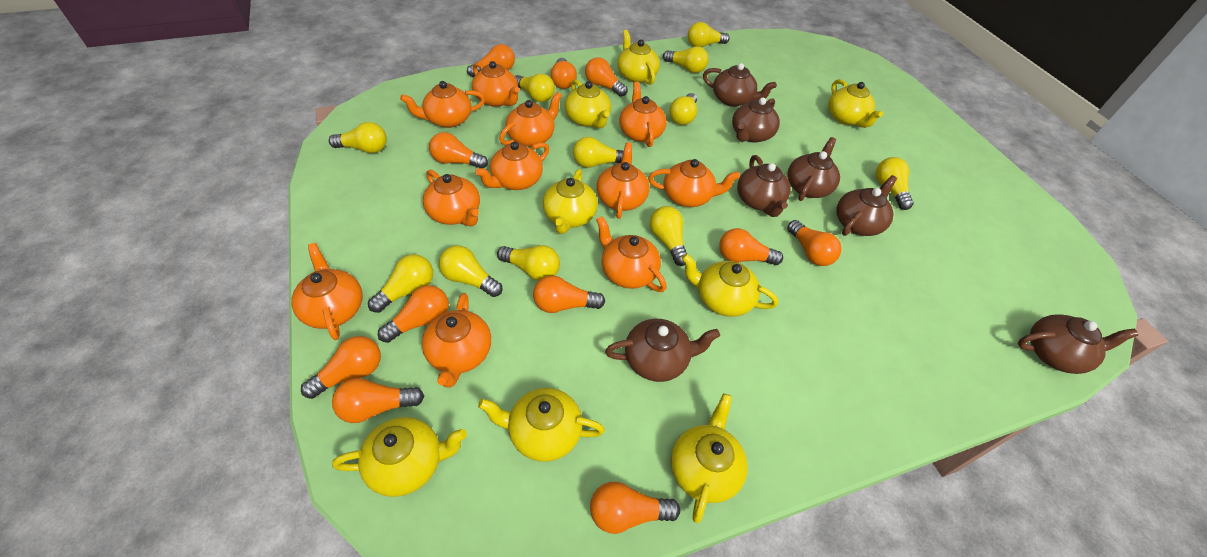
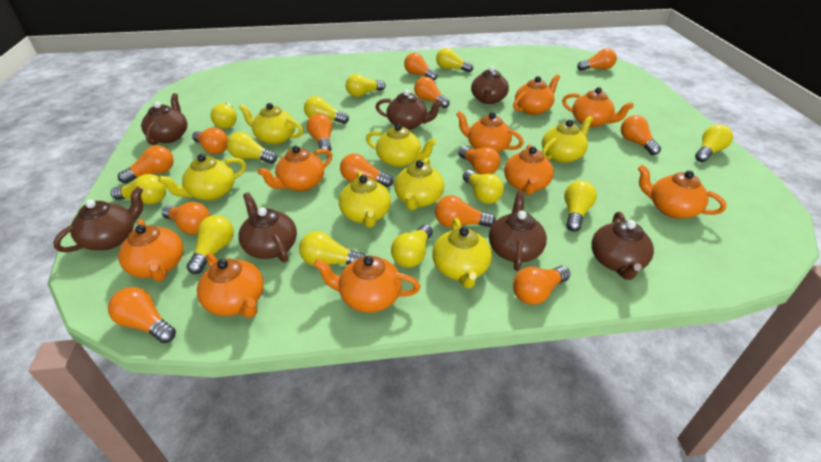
orange light bulb: 11 -> 13
orange teapot: 11 -> 9
yellow light bulb: 11 -> 12
yellow teapot: 8 -> 7

